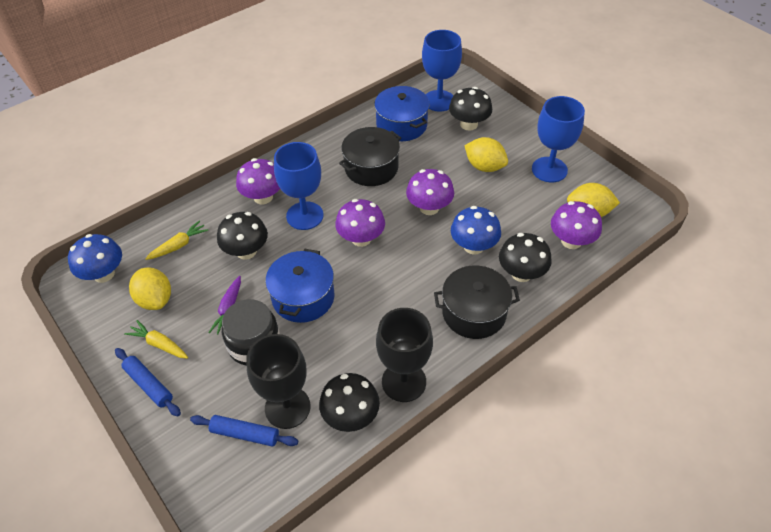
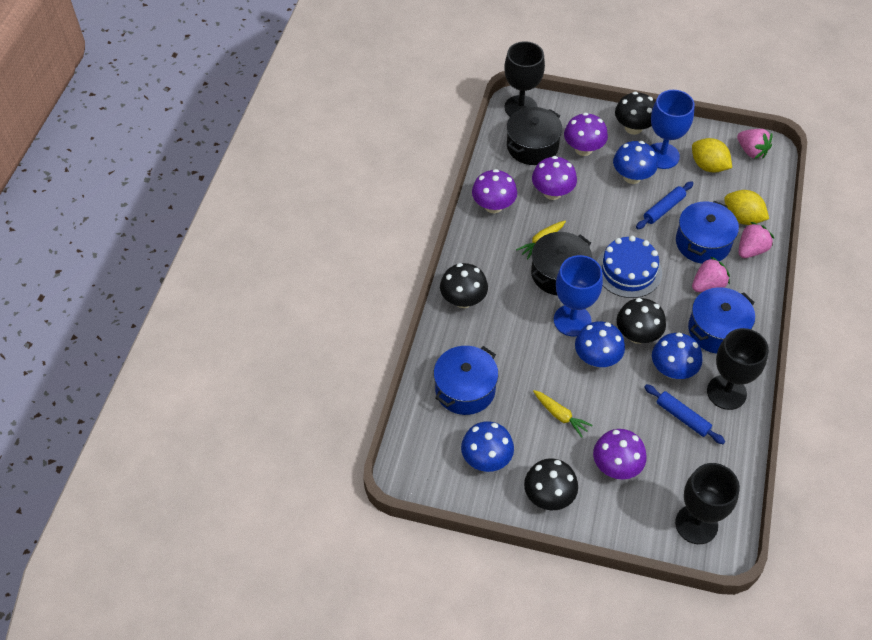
black goblet: 2 -> 3
black jar: 1 -> 0
blue cake: 0 -> 1
blue goblet: 3 -> 2
blue mushroom: 2 -> 4
blue pot: 2 -> 3
pink strawberry: 0 -> 3
purple carrot: 1 -> 0
yellow lemon: 3 -> 2

